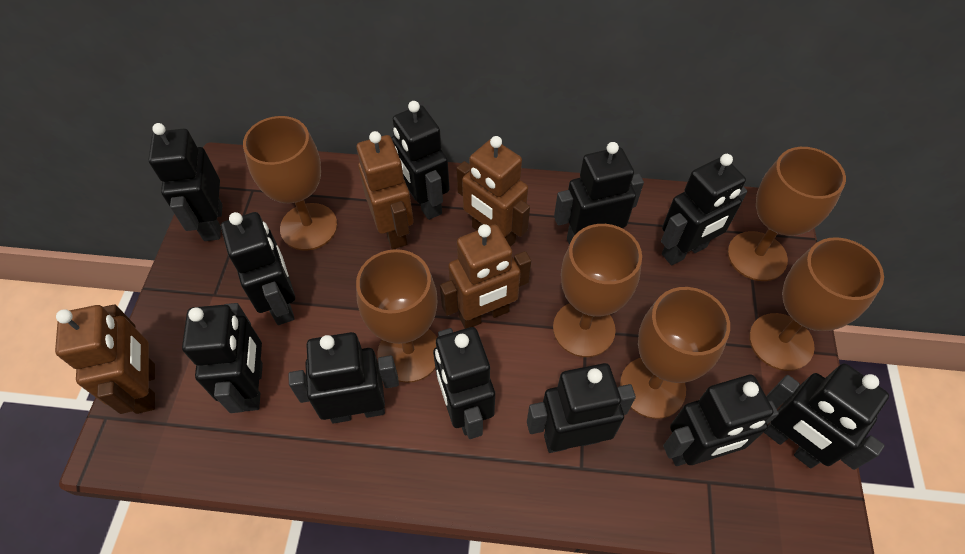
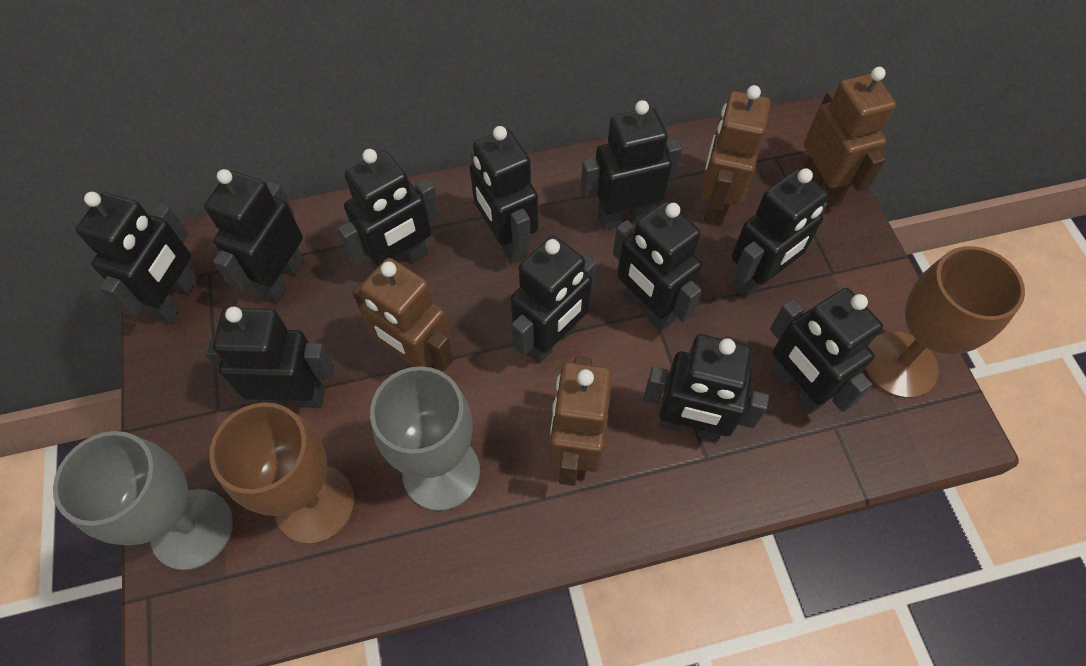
brown goblet: 6 -> 2
grey goblet: 0 -> 2

